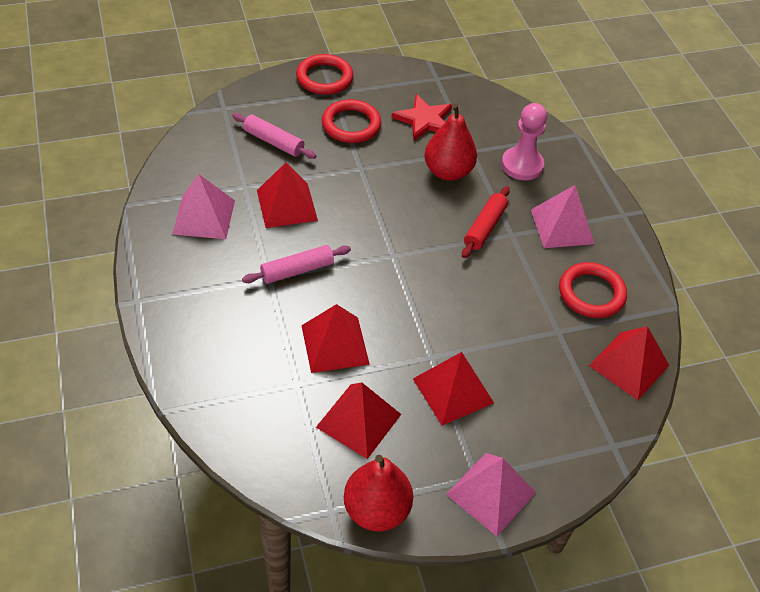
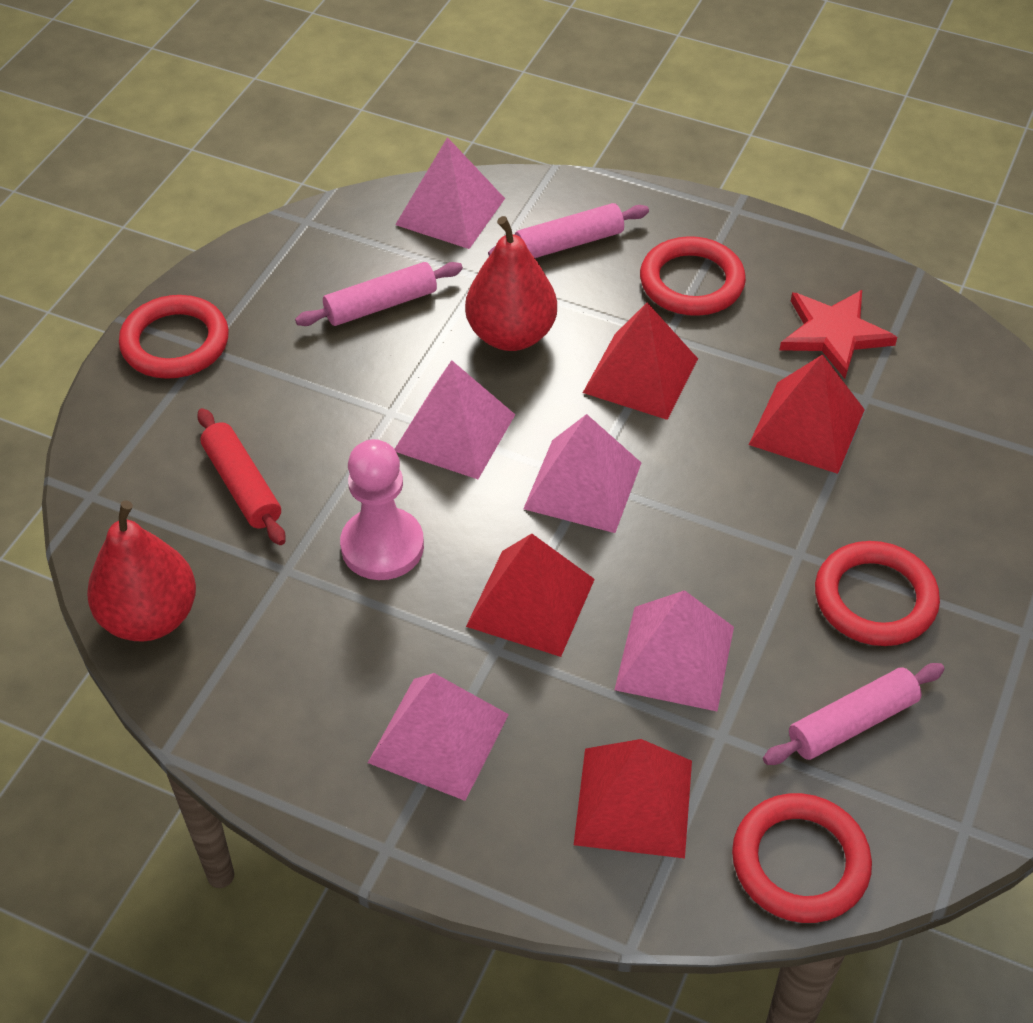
pink pyramid: 3 -> 5
pink rolling pin: 2 -> 3
red pyramid: 5 -> 4
red ring: 3 -> 4

